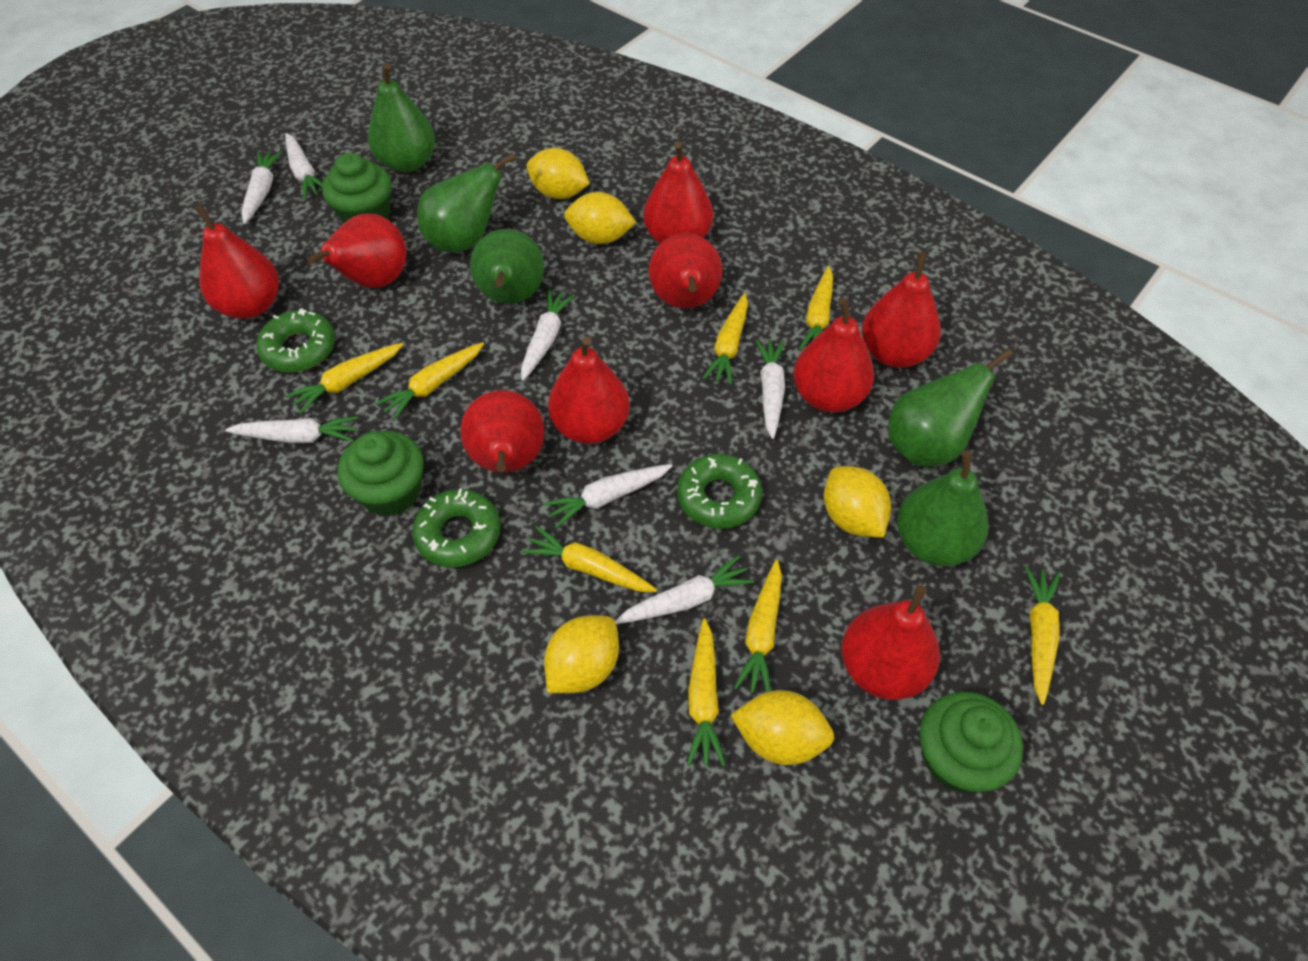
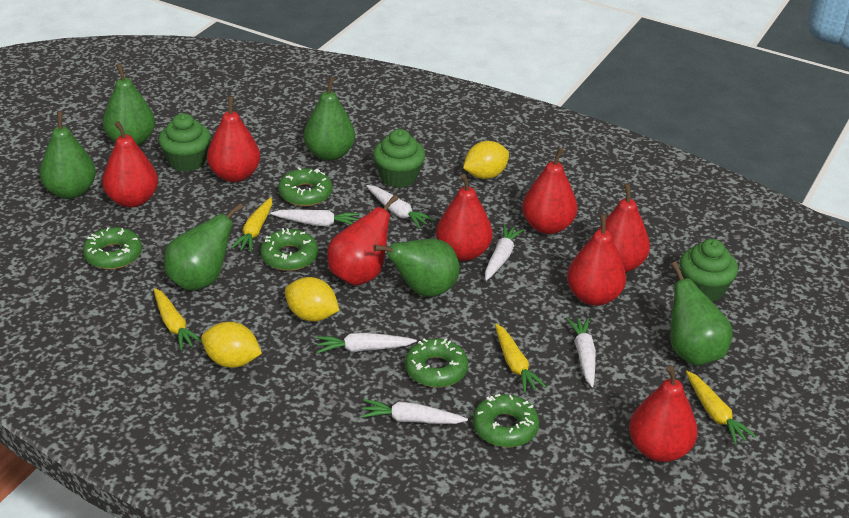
green donut: 3 -> 5
green pear: 5 -> 6
red pear: 9 -> 8
white carrot: 7 -> 6
yellow carrot: 8 -> 4
yellow lemon: 5 -> 3

